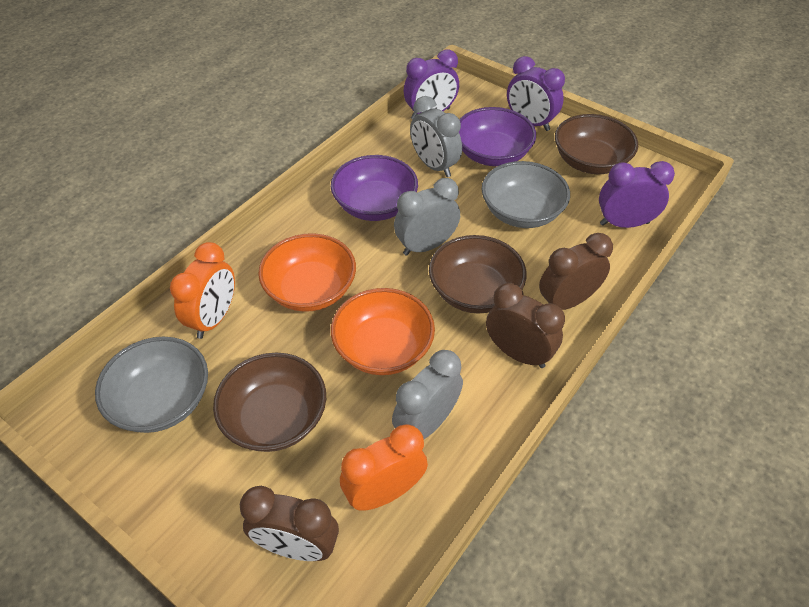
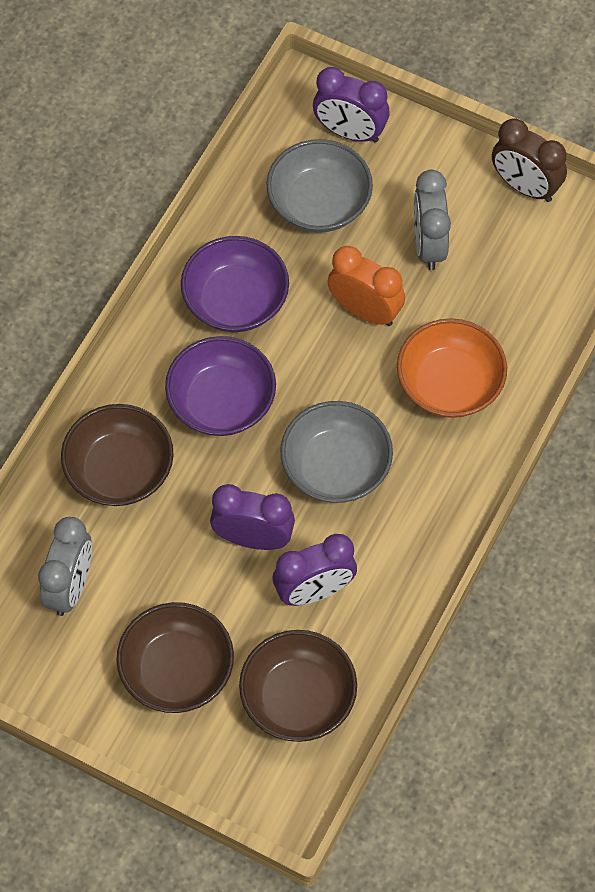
brown clock: 3 -> 1
grey clock: 3 -> 2
orange bowl: 2 -> 1
orange clock: 2 -> 1

